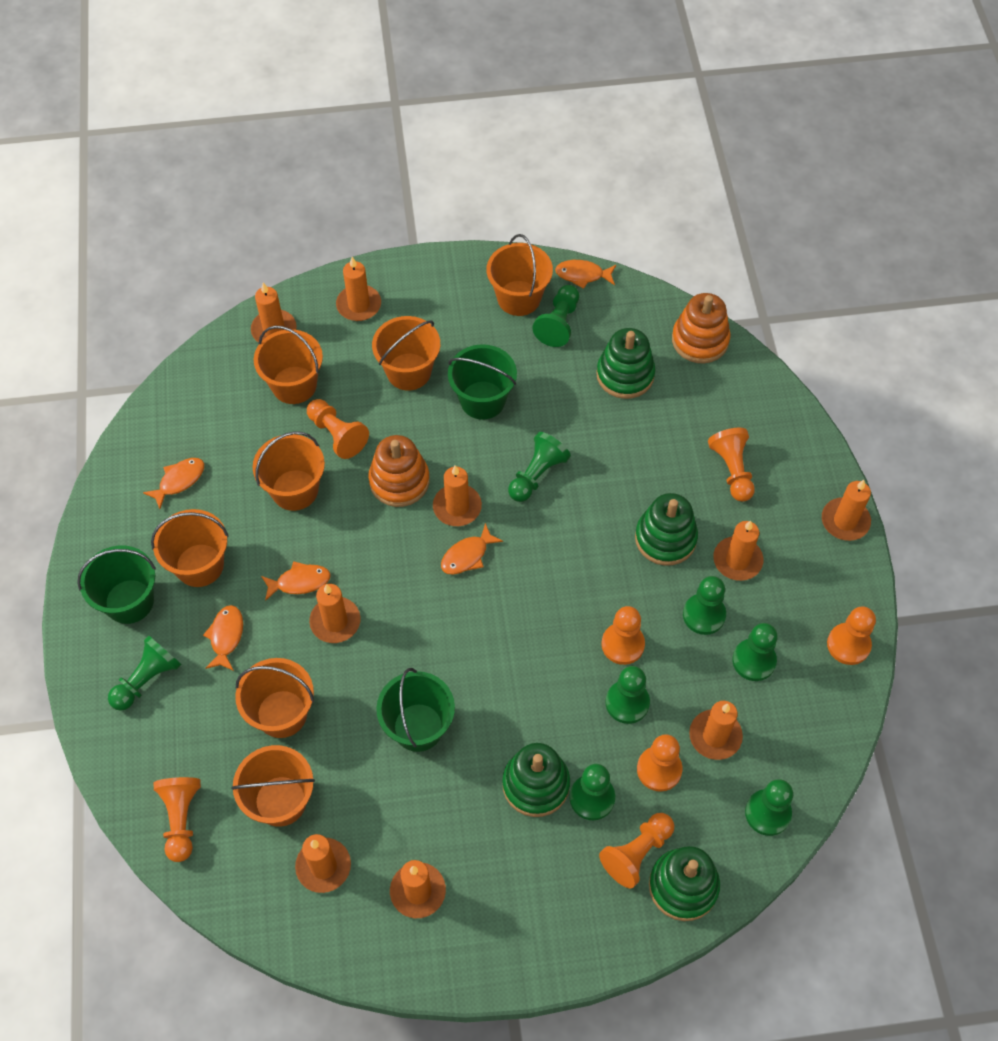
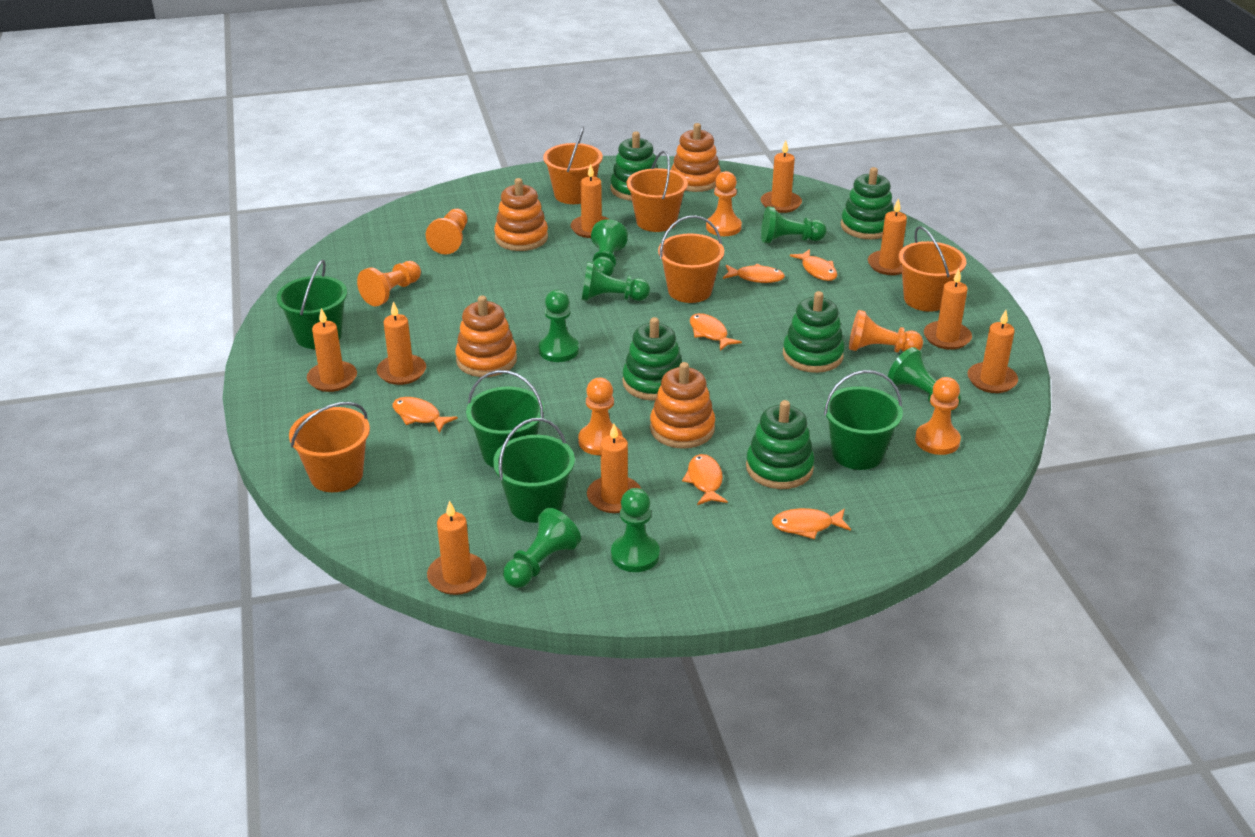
green bucket: 3 -> 4
green pawn: 8 -> 7
green stacking toy: 4 -> 5
orange bucket: 7 -> 5
orange fish: 5 -> 6
orange pawn: 7 -> 6
orange stacking toy: 2 -> 4

